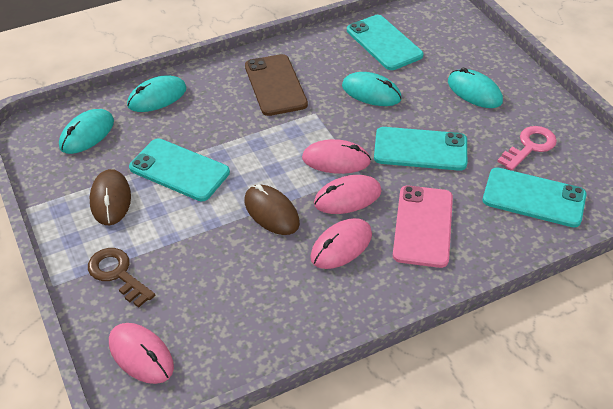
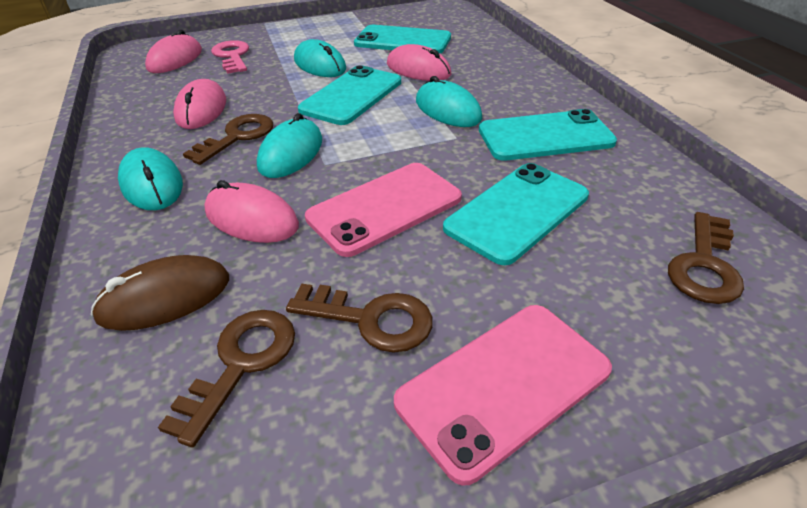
brown key: 1 -> 4
brown mouse: 2 -> 1
brown phone: 1 -> 0
pink phone: 1 -> 2

